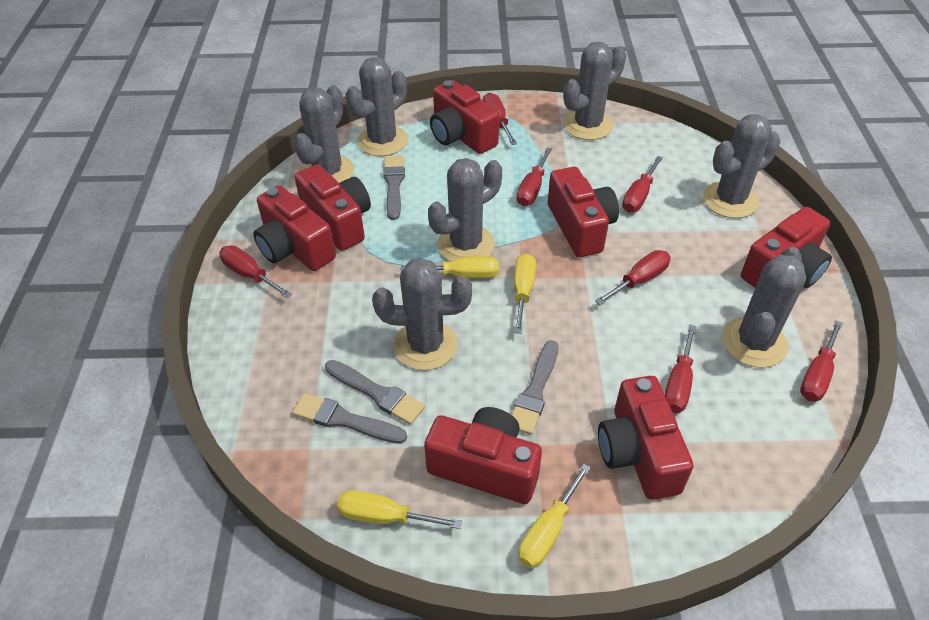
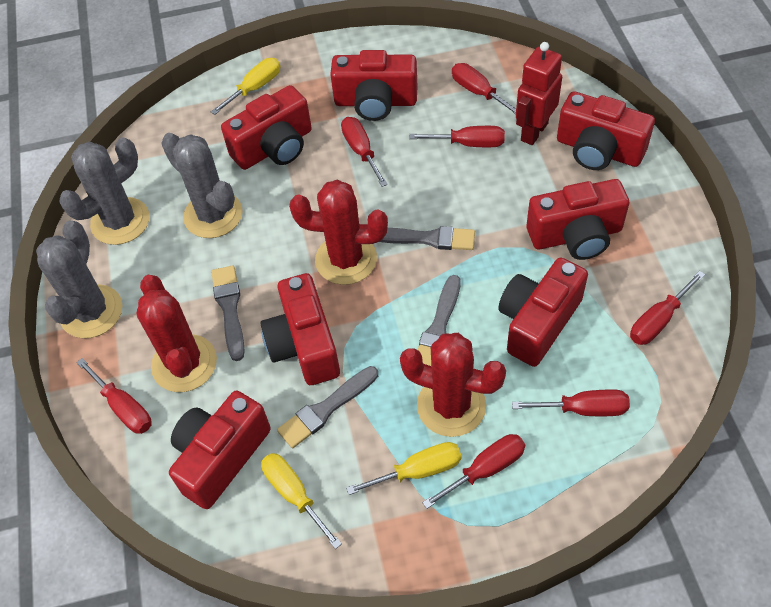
grey cactus: 7 -> 3
red cactus: 0 -> 3
red robot: 0 -> 1
yellow screwdriver: 4 -> 3

